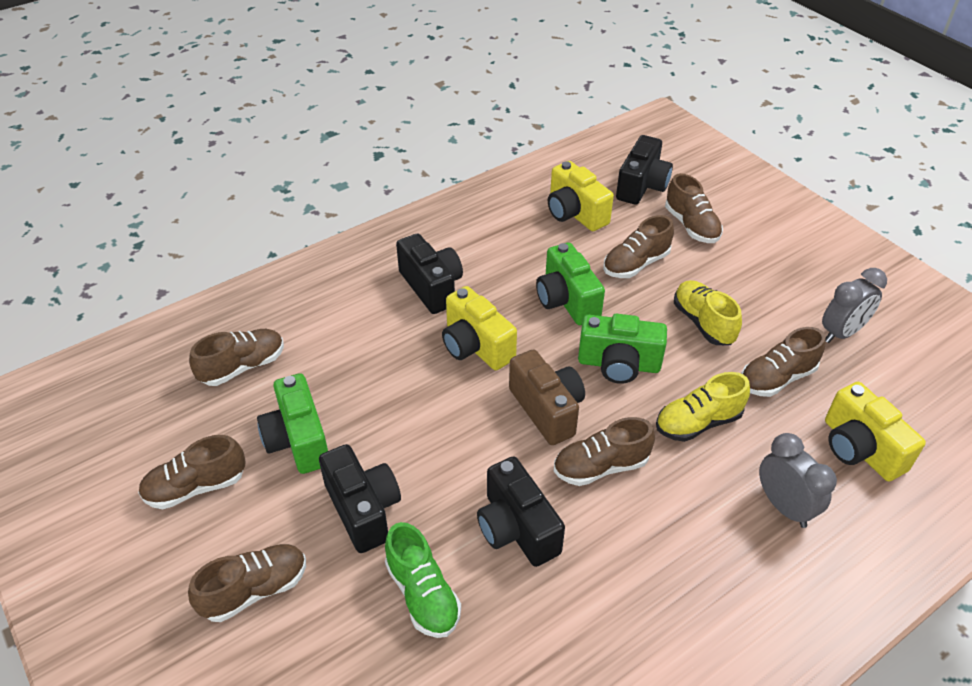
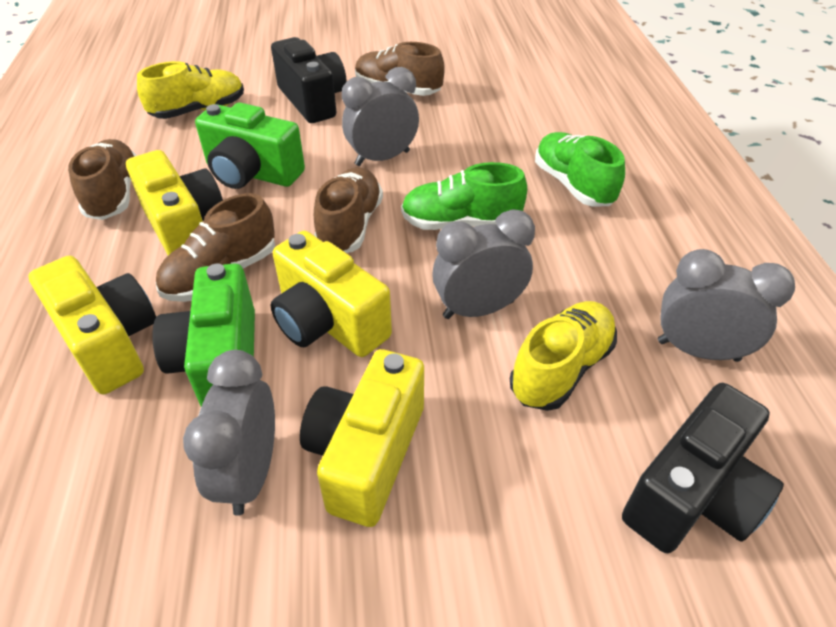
black camera: 4 -> 2
brown camera: 1 -> 0
brown shoe: 7 -> 4
green camera: 3 -> 2
green shoe: 1 -> 2
grey clock: 2 -> 4
yellow camera: 3 -> 4

